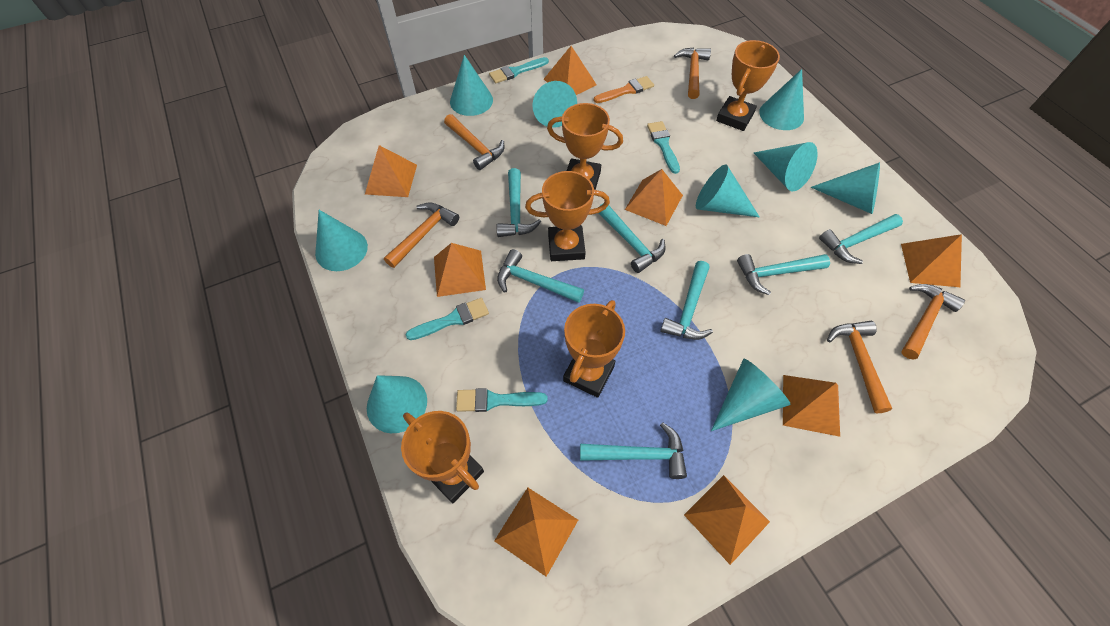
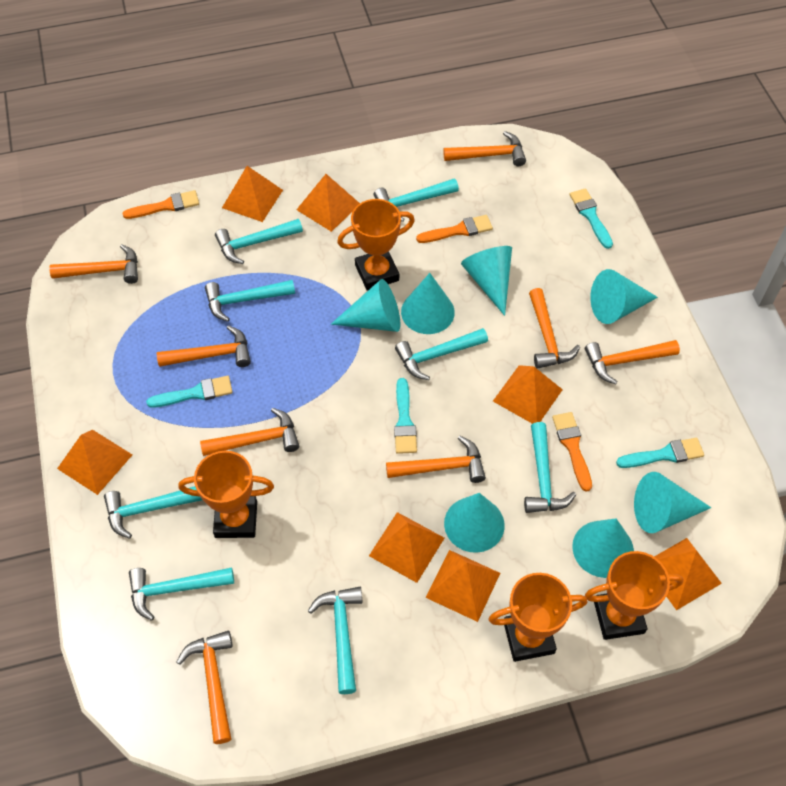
orange brush: 1 -> 3
orange hammer: 5 -> 8
orange pyramid: 8 -> 7
orange trophy: 5 -> 4
turquoise cone: 9 -> 7
turquoise hammer: 7 -> 8

